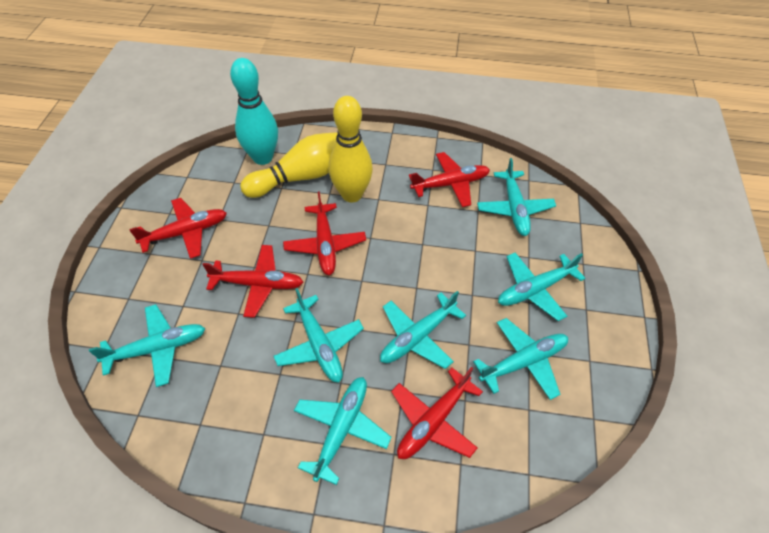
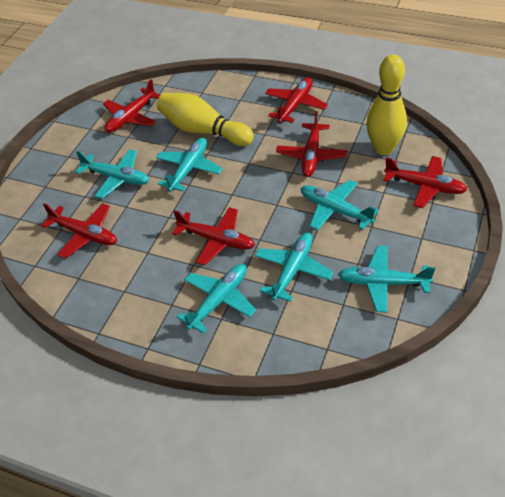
red plane: 5 -> 6
turquoise bowling pin: 1 -> 0
turquoise plane: 7 -> 6

